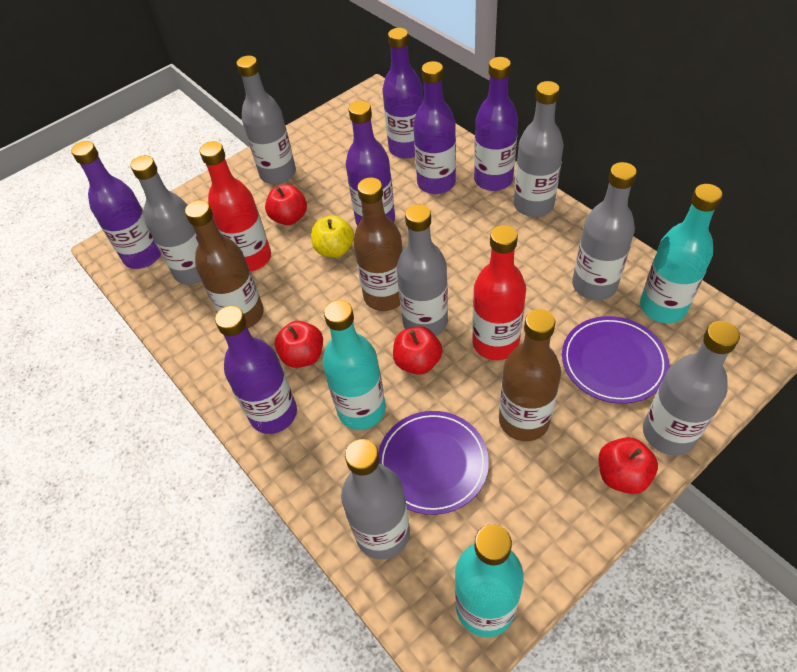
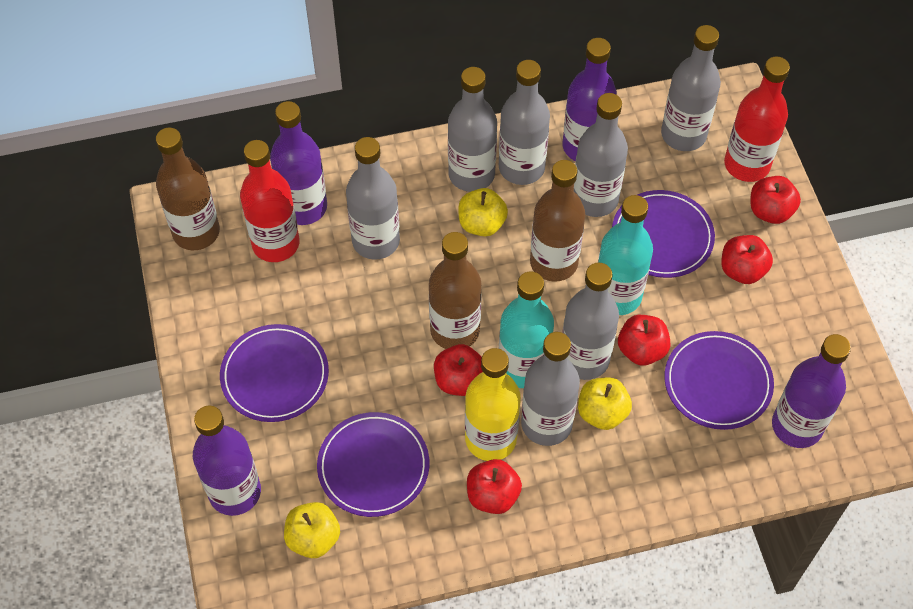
purple bottle: 6 -> 4
purple plate: 2 -> 4
red apple: 4 -> 5
turquoise bottle: 3 -> 2
yellow apple: 1 -> 3
yellow bottle: 0 -> 1

